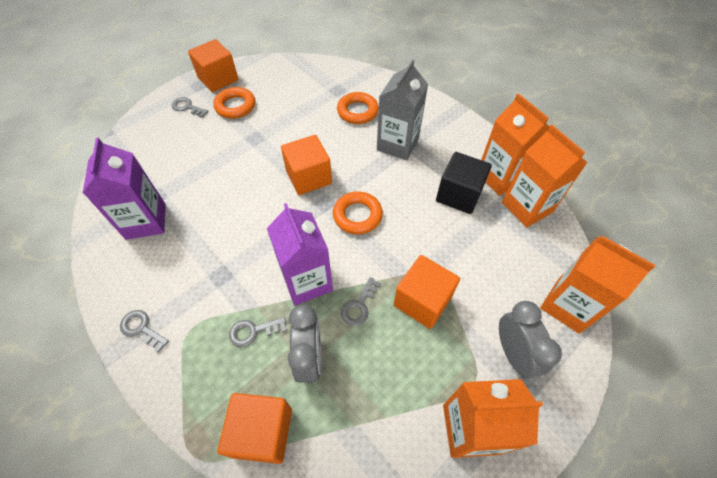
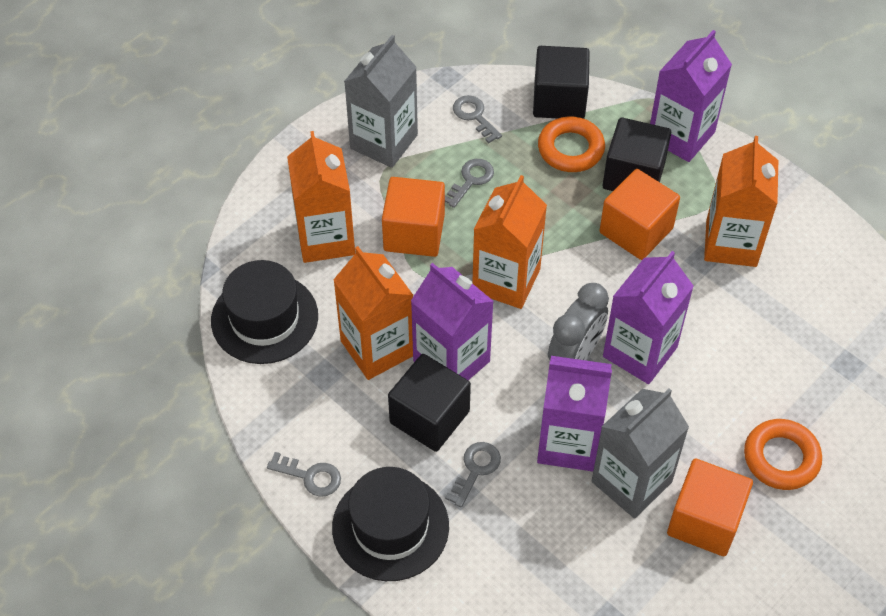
black cube: 1 -> 3
black hat: 0 -> 2
grey carton: 1 -> 2
grey clock: 2 -> 1
orange cube: 4 -> 3
orange ring: 3 -> 2
purple carton: 2 -> 4

